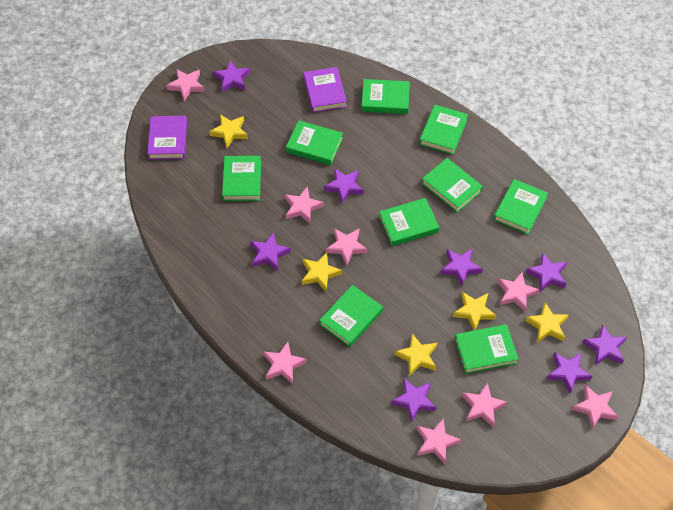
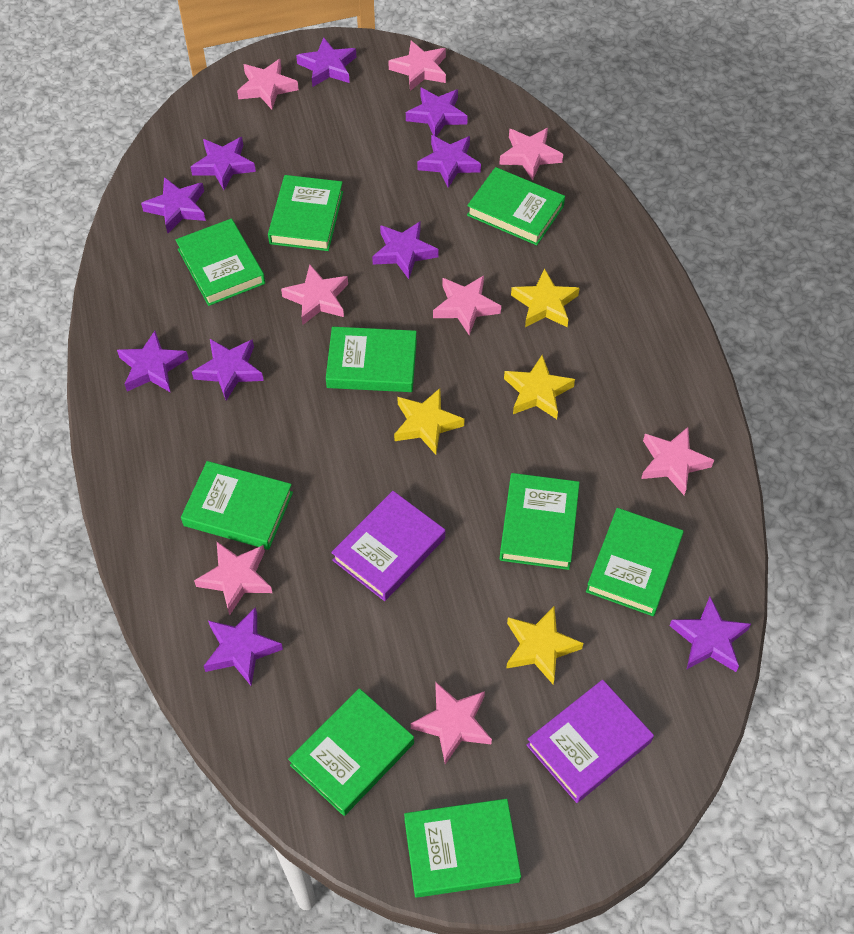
purple star: 8 -> 10
yellow star: 5 -> 4

